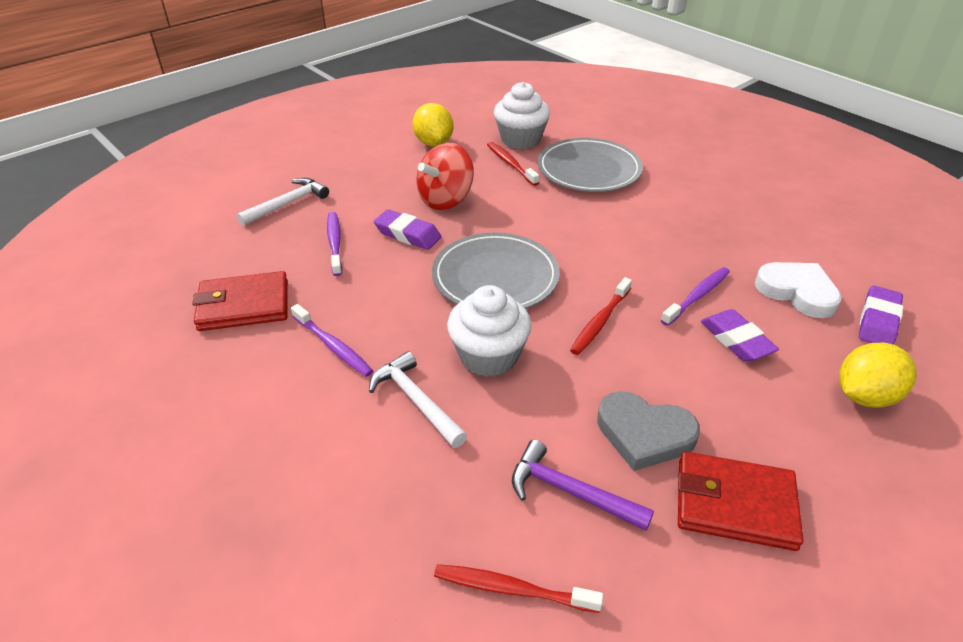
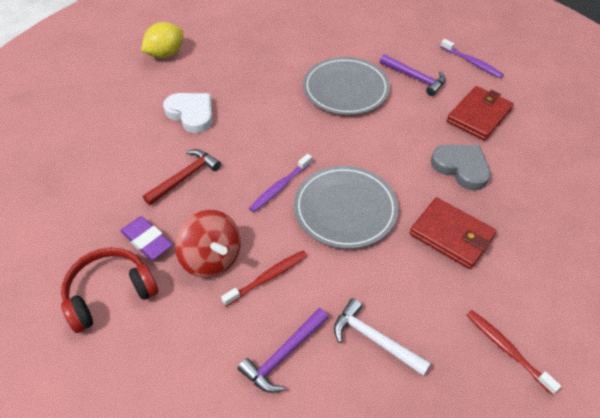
purple eraser: 3 -> 1
purple hammer: 1 -> 2
purple toothbrush: 3 -> 2
red hammer: 0 -> 1
red headphones: 0 -> 1
red toothbrush: 3 -> 2
white cupcake: 2 -> 0
white hammer: 2 -> 1
yellow lemon: 2 -> 1

